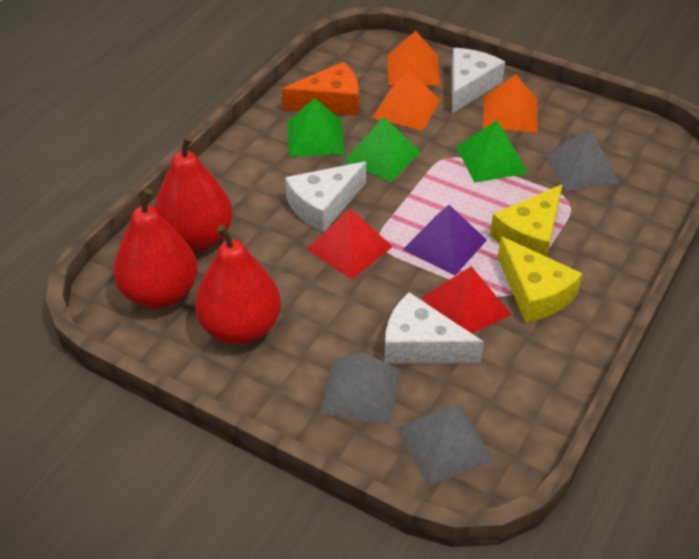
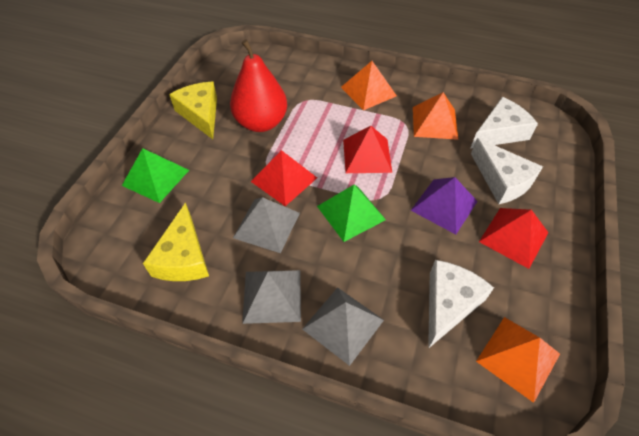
green pyramid: 3 -> 2
orange cheese: 1 -> 0
red pear: 3 -> 1
red pyramid: 2 -> 3

